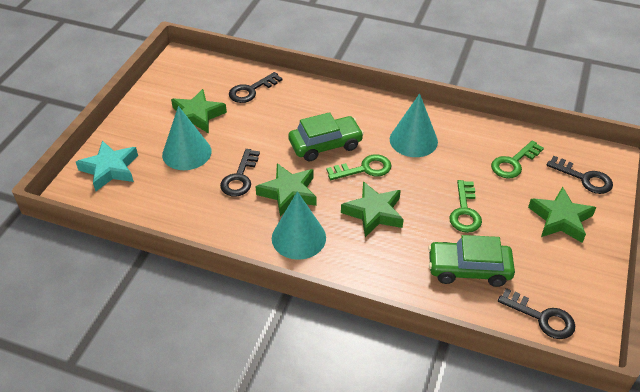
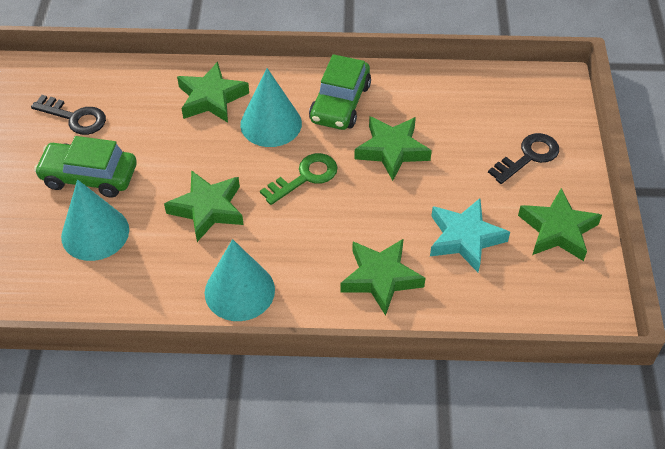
black key: 4 -> 2
green key: 3 -> 1
green star: 4 -> 5

